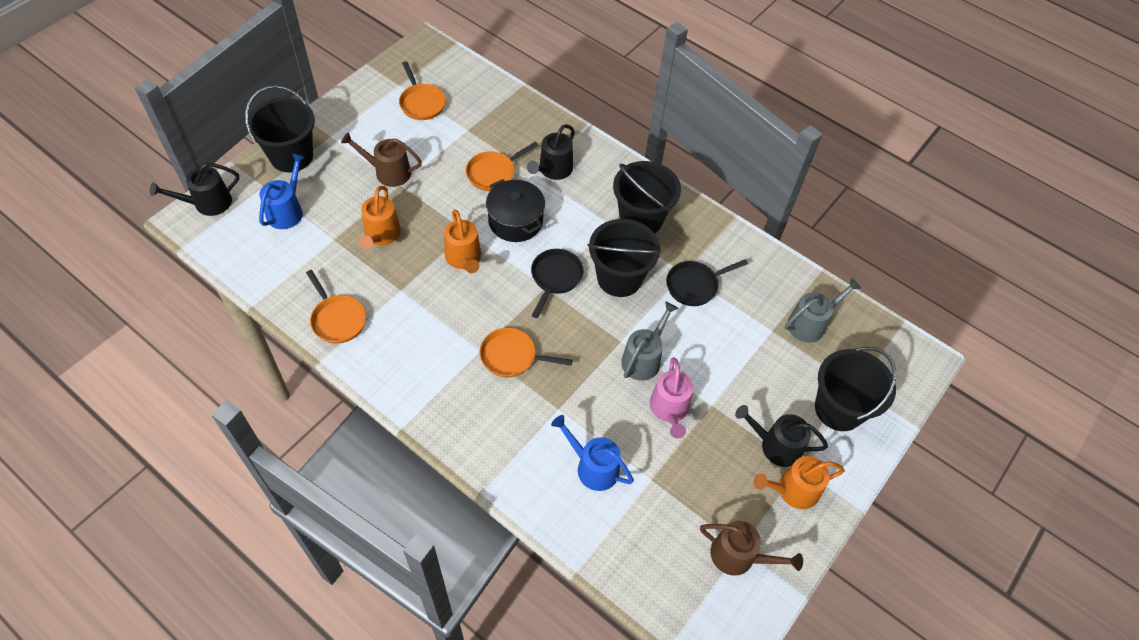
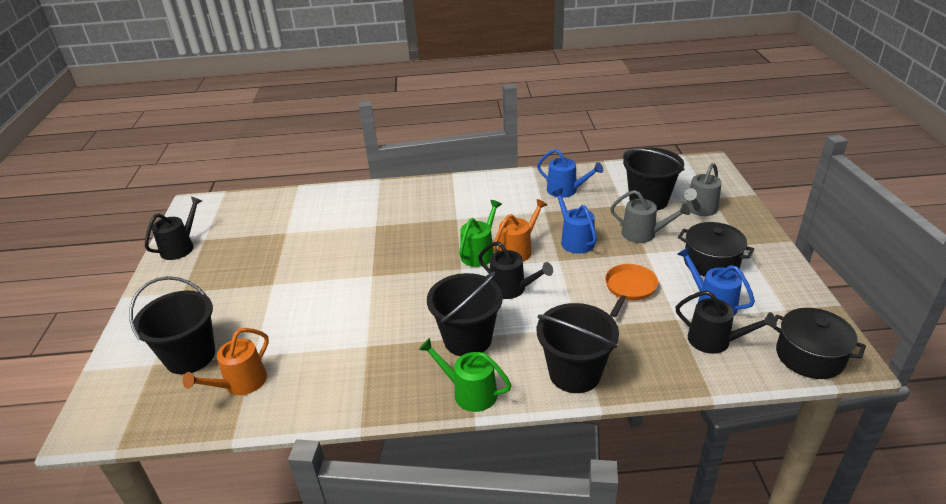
black pan: 2 -> 0
black pot: 1 -> 2
blue watering can: 2 -> 3
brown watering can: 2 -> 0
green watering can: 0 -> 2
orange pan: 4 -> 1
orange watering can: 3 -> 2
pink watering can: 1 -> 0

